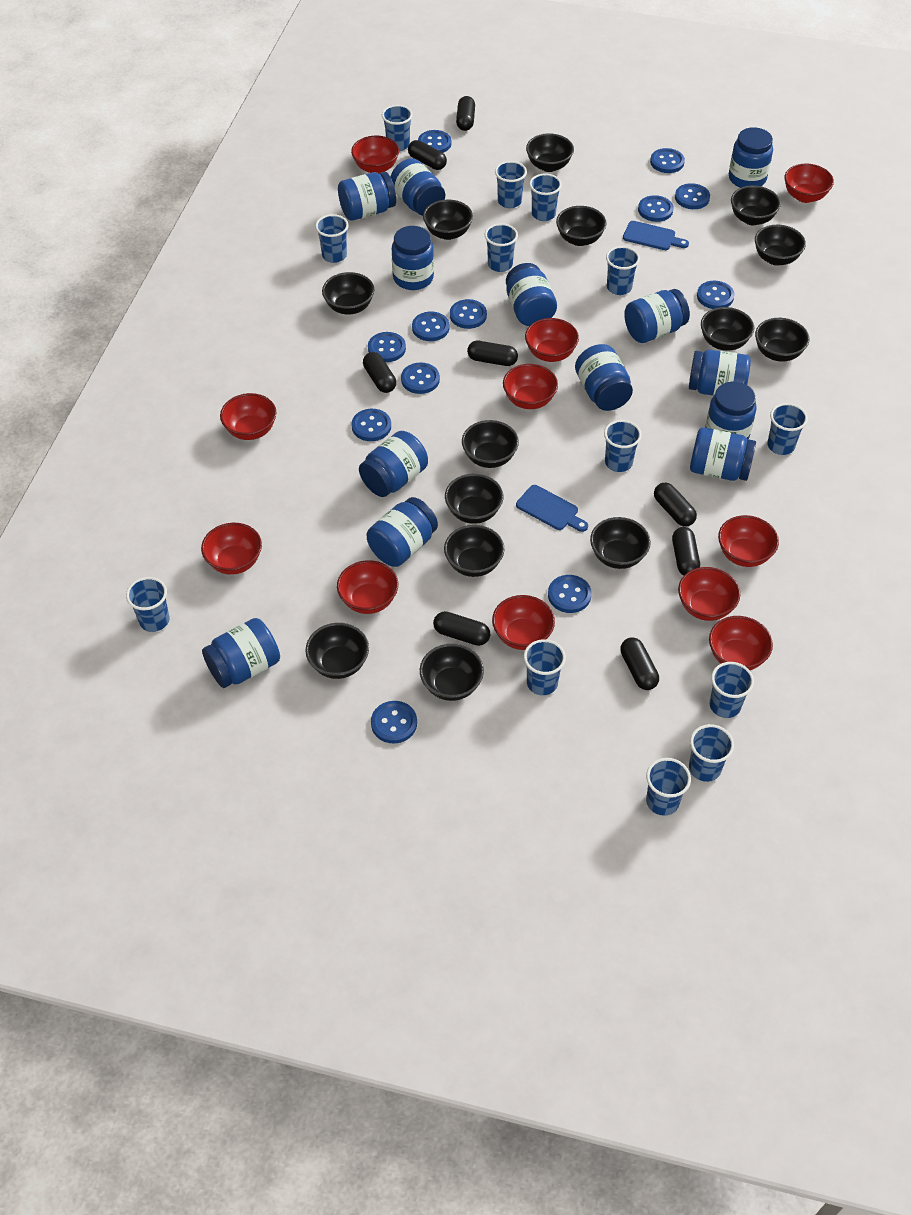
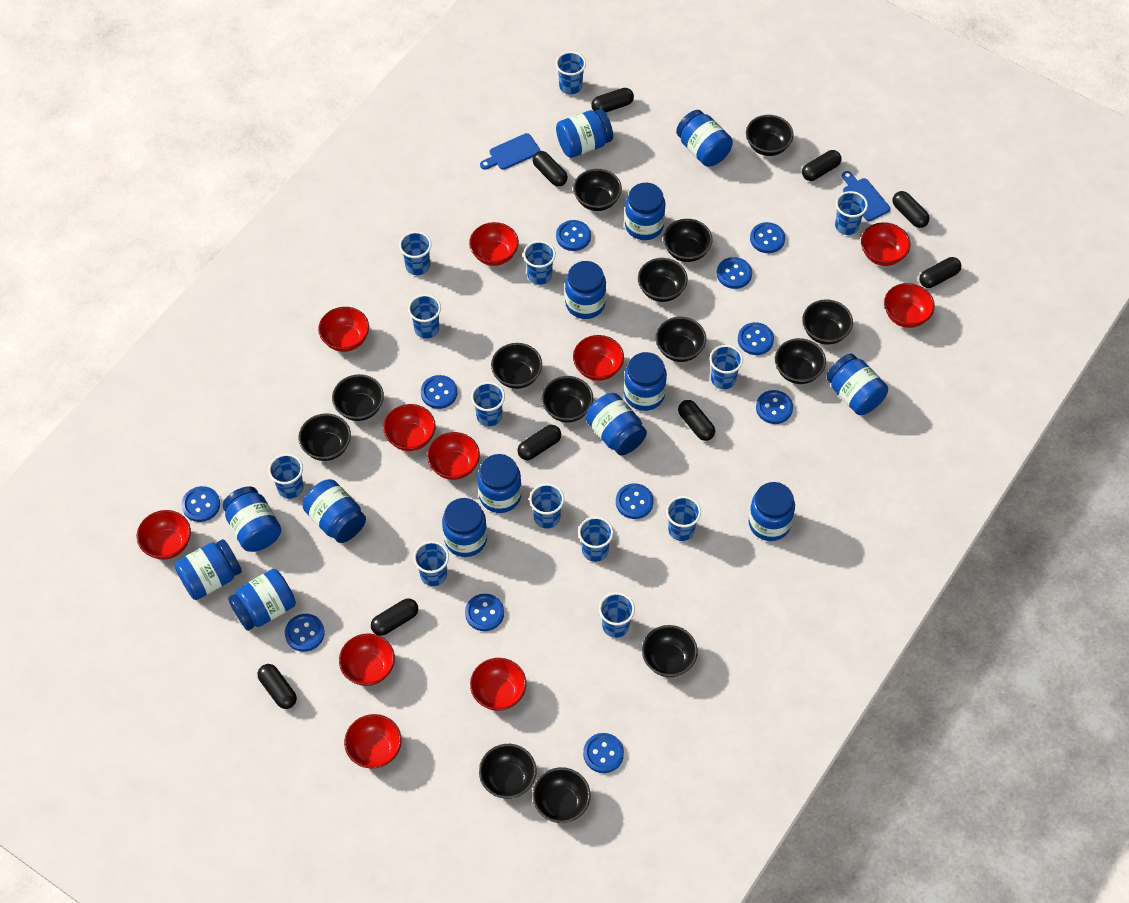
black capsule: 8 -> 9
blue button: 12 -> 11
blue jar: 13 -> 14

